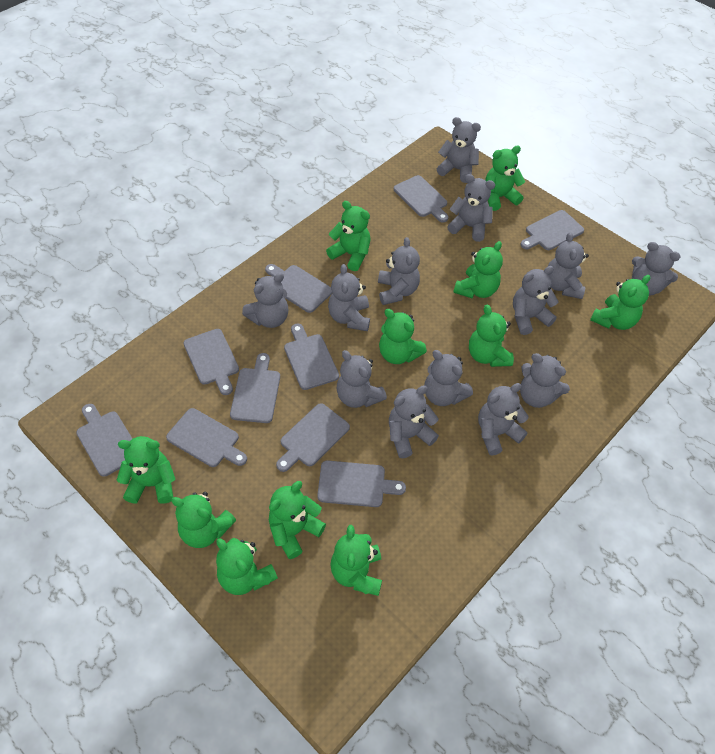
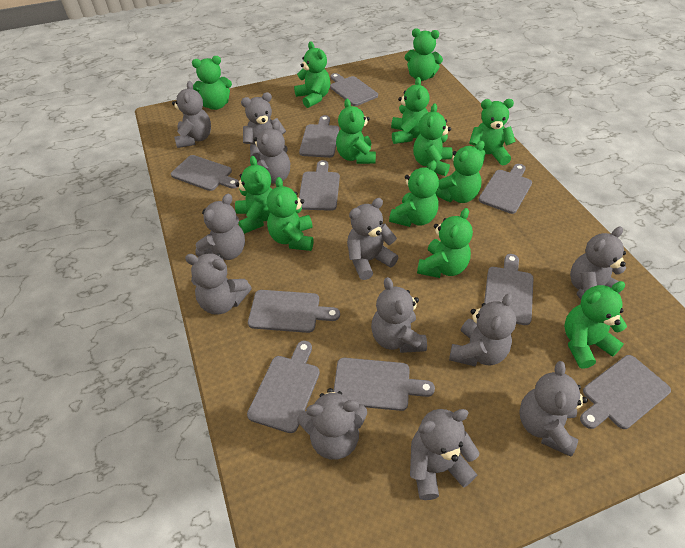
green teddy bear: 11 -> 13
grey teddy bear: 13 -> 12

